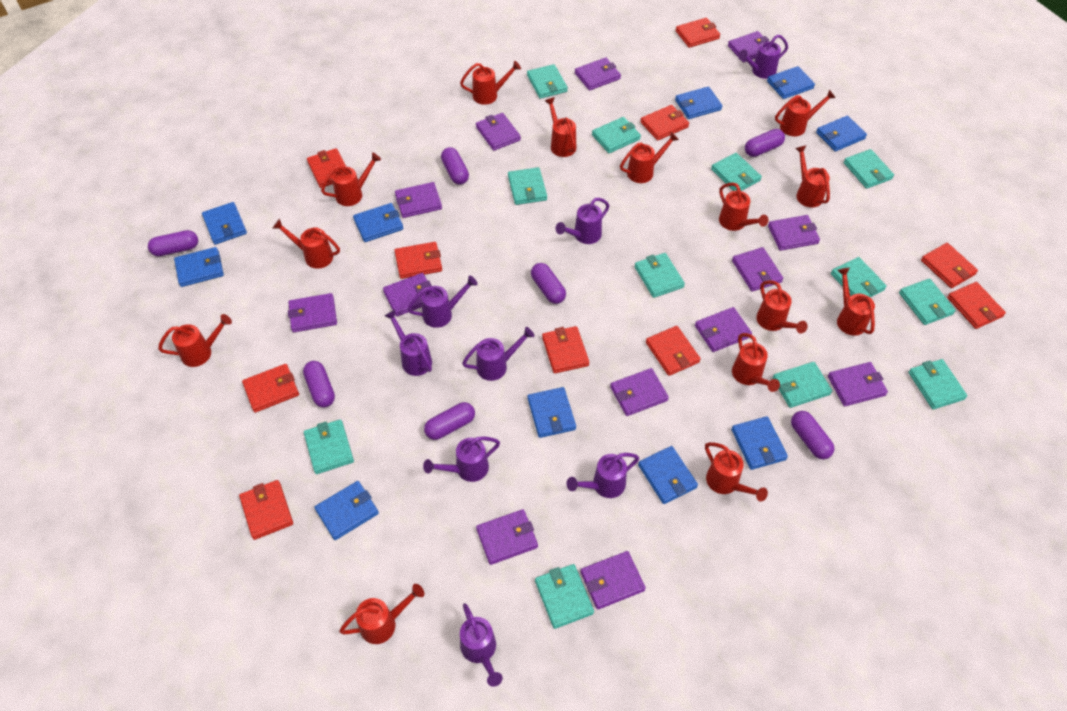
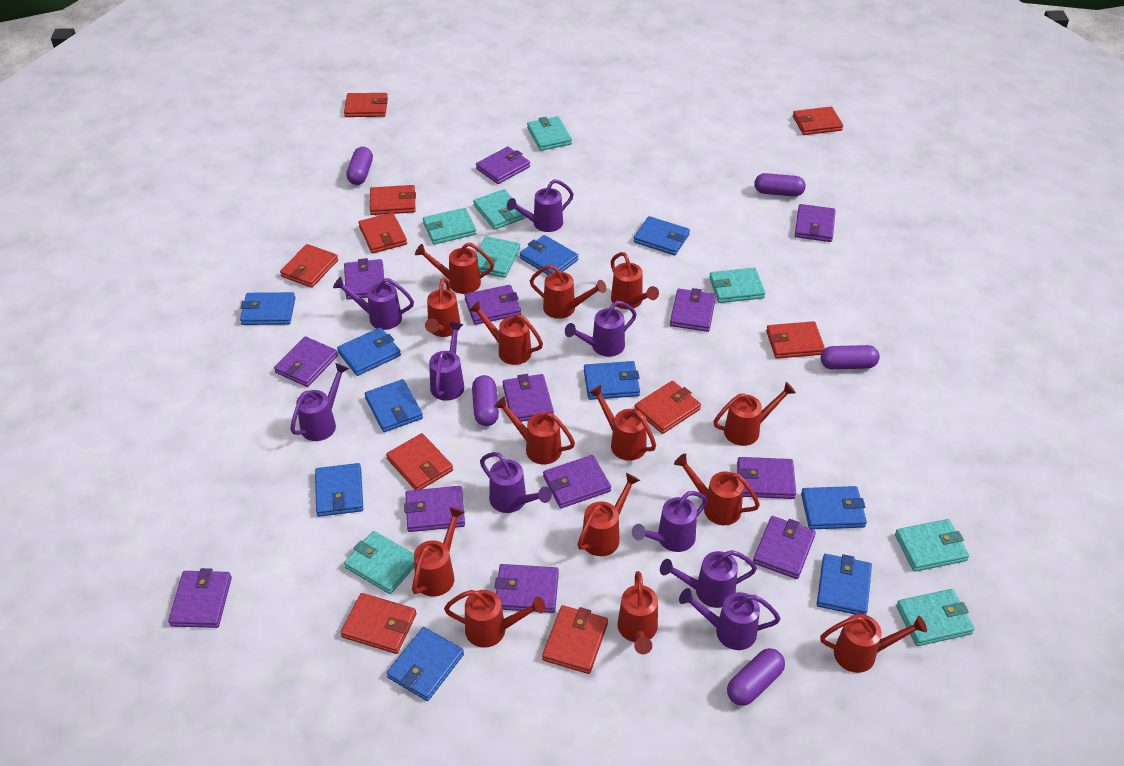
purple capsule: 7 -> 5
purple watering can: 8 -> 9
turquoise wallet: 12 -> 8

